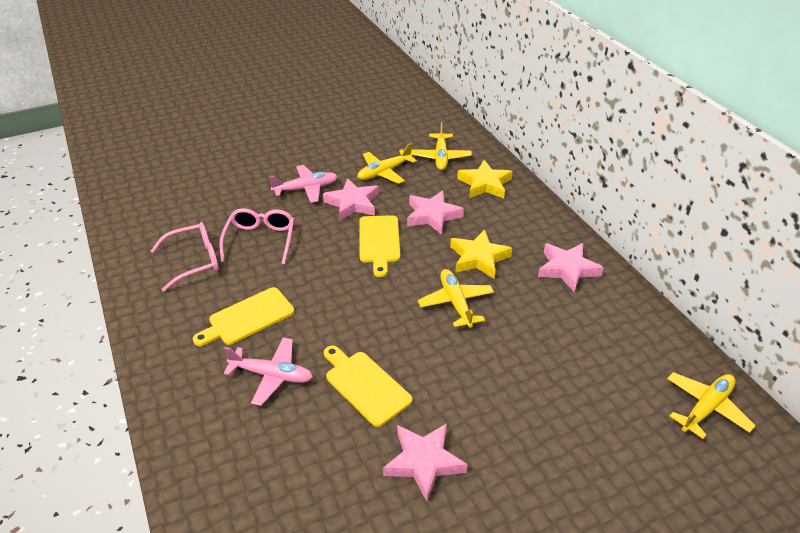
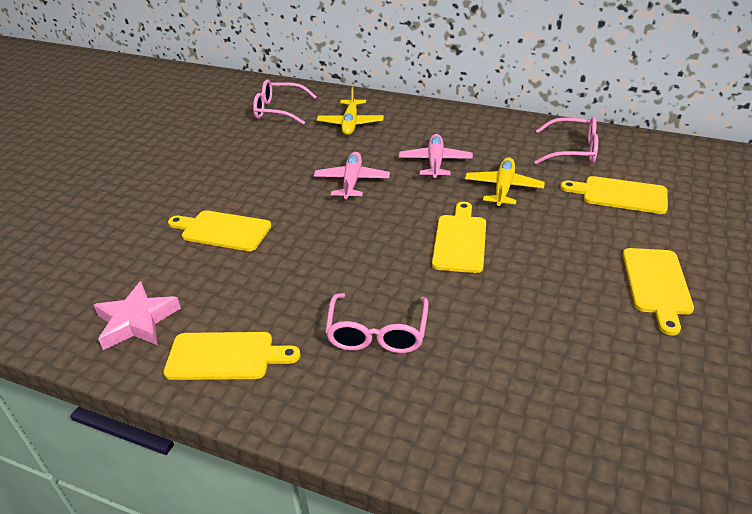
pink glasses: 2 -> 3
pink star: 4 -> 1
yellow cutting board: 3 -> 5
yellow plane: 4 -> 2
yellow star: 2 -> 0

